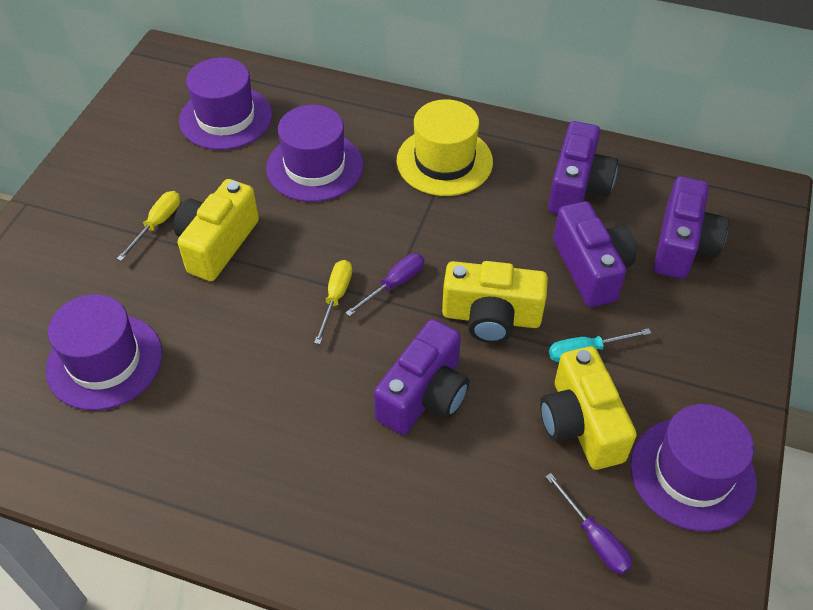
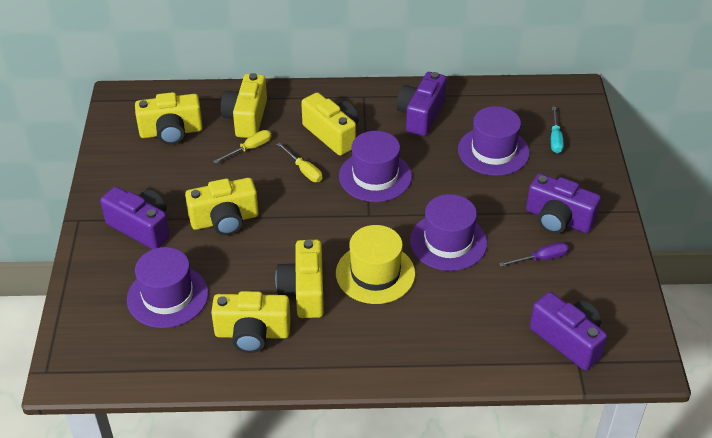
purple screwdriver: 2 -> 1
yellow camera: 3 -> 6

